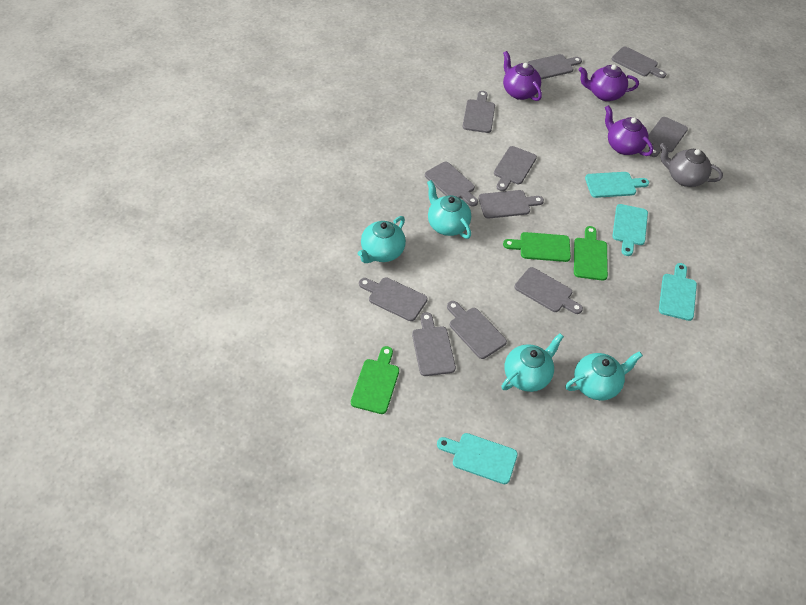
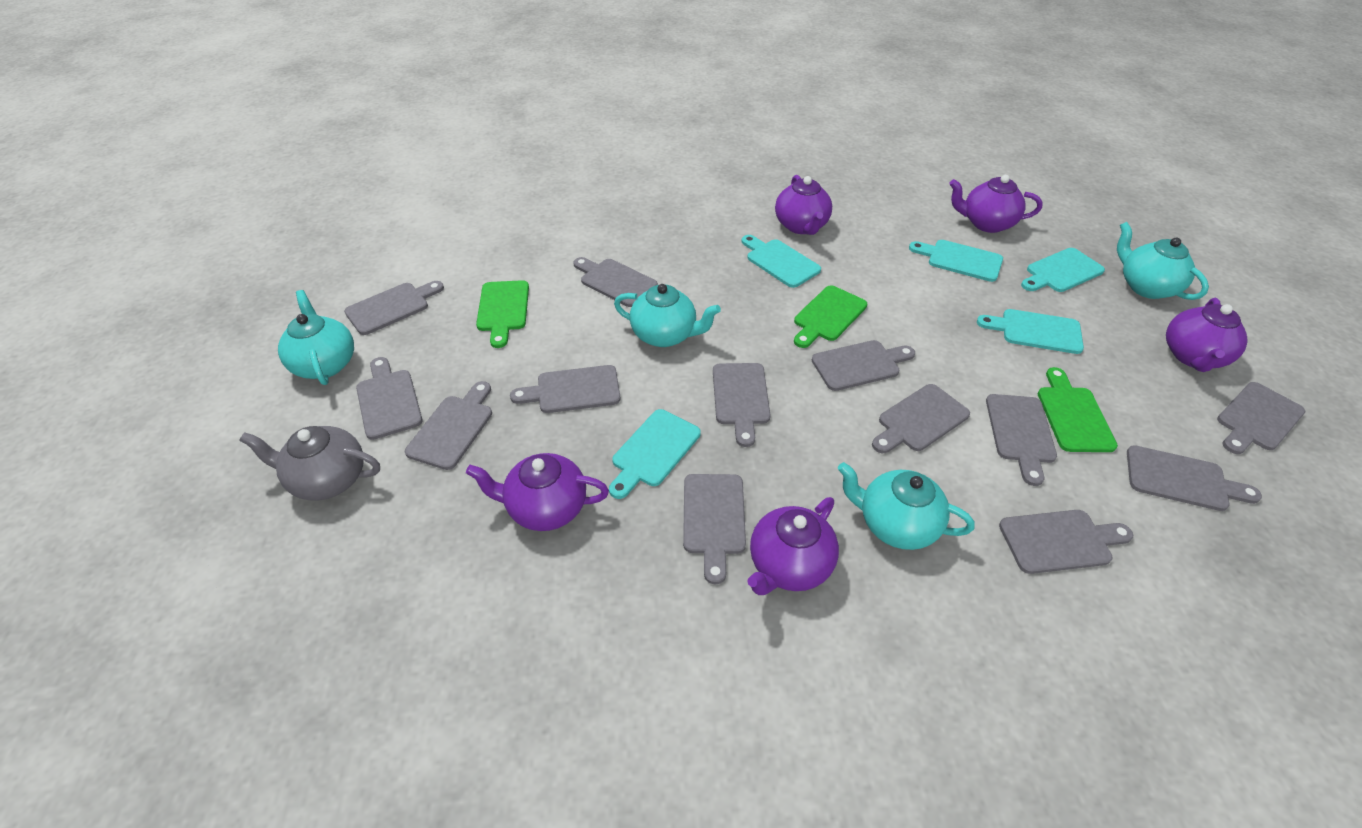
grey cutting board: 11 -> 13
purple teapot: 3 -> 5
turquoise cutting board: 4 -> 5

